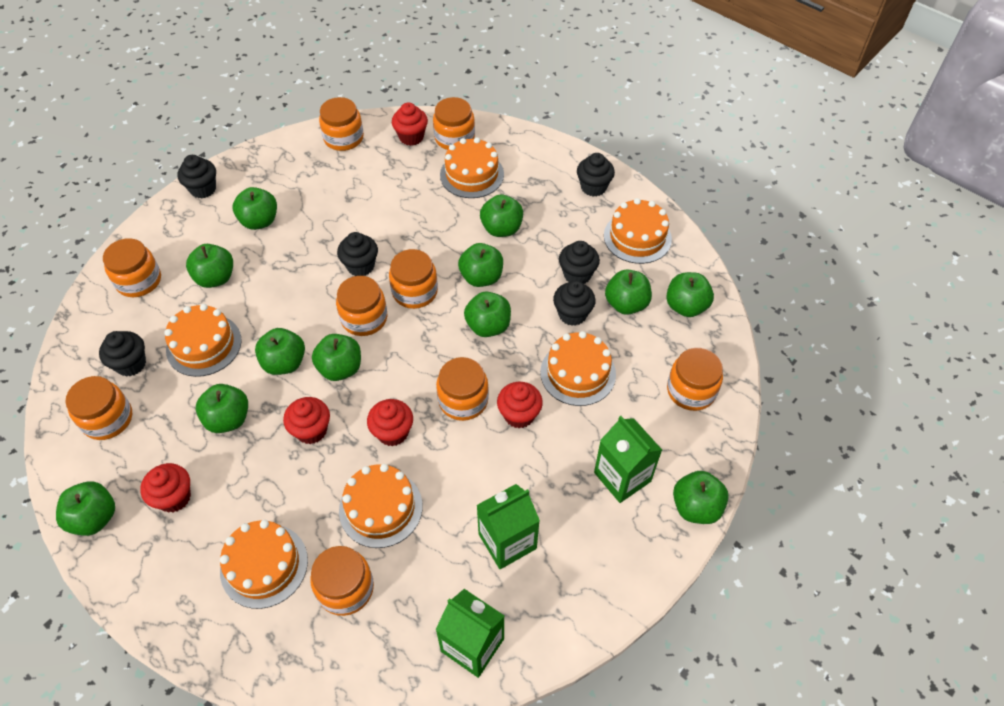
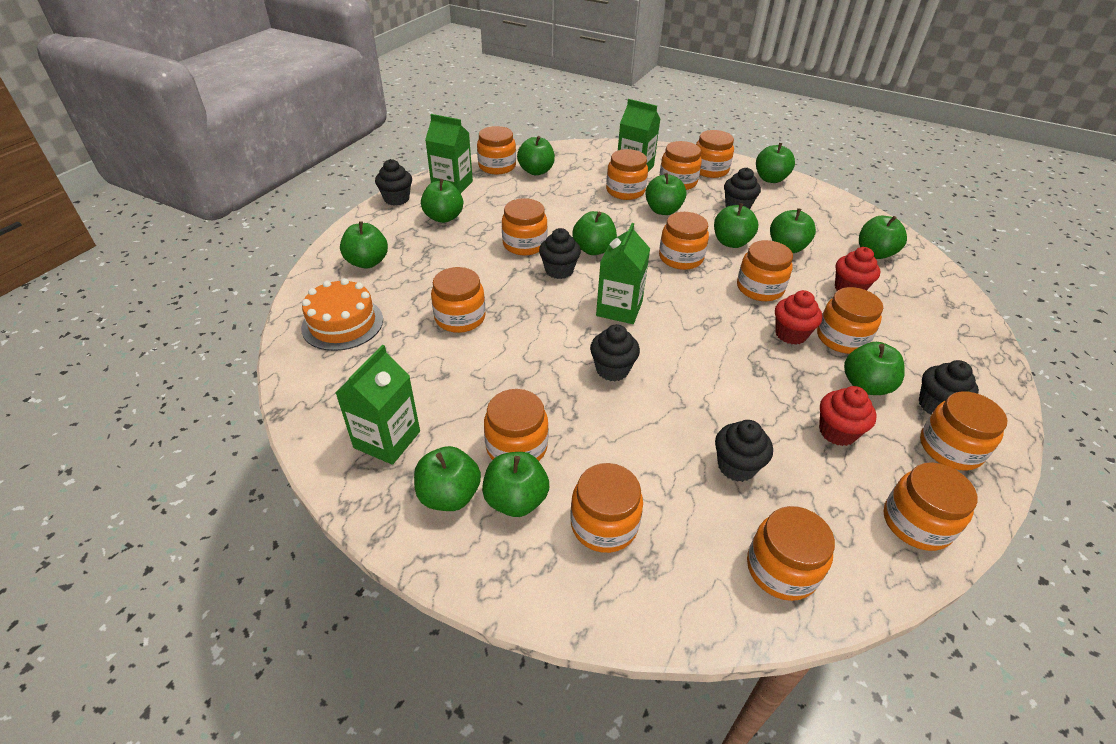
green carton: 3 -> 4
orange cake: 6 -> 1
orange jar: 9 -> 14
red cupcake: 5 -> 3

